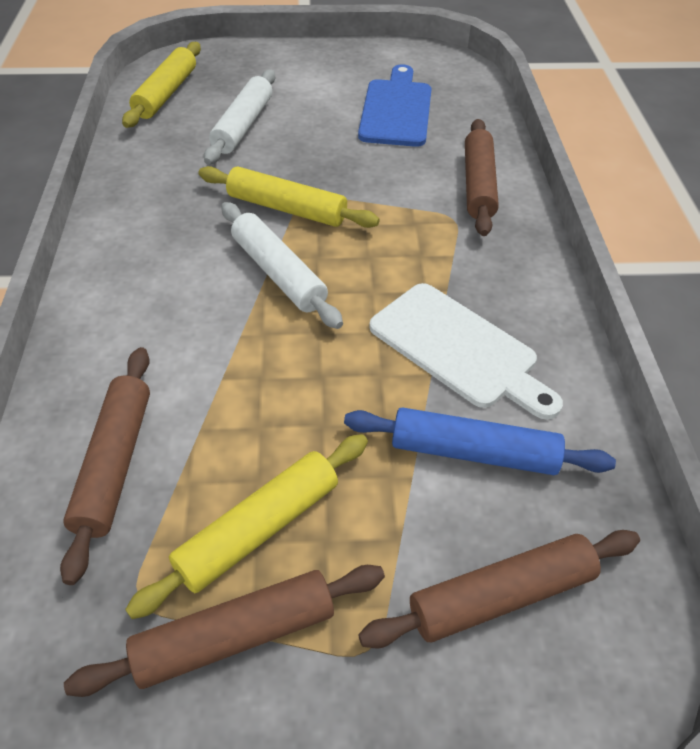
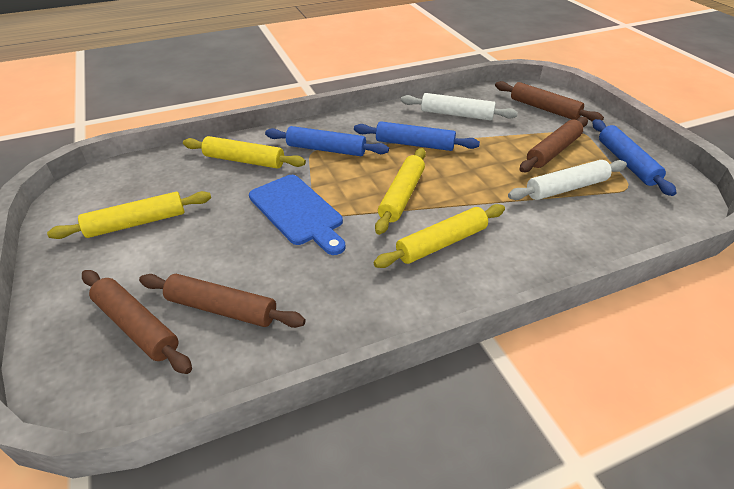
blue rolling pin: 1 -> 3
white cutting board: 1 -> 0
yellow rolling pin: 3 -> 4

